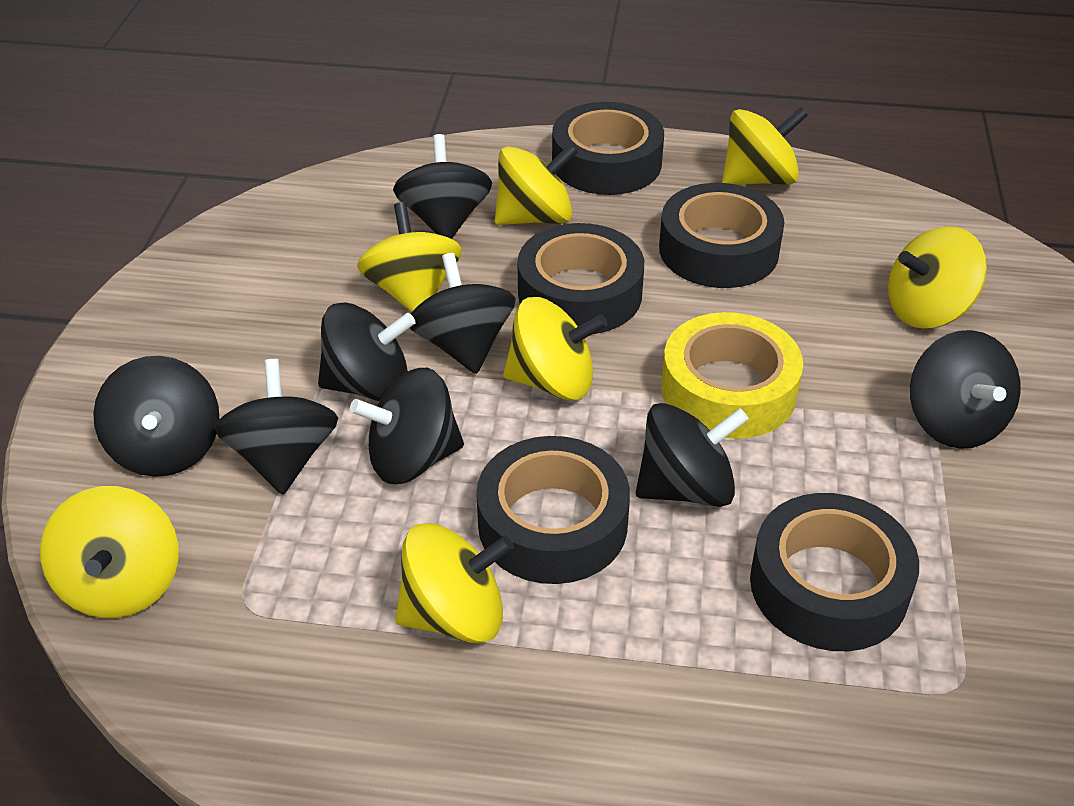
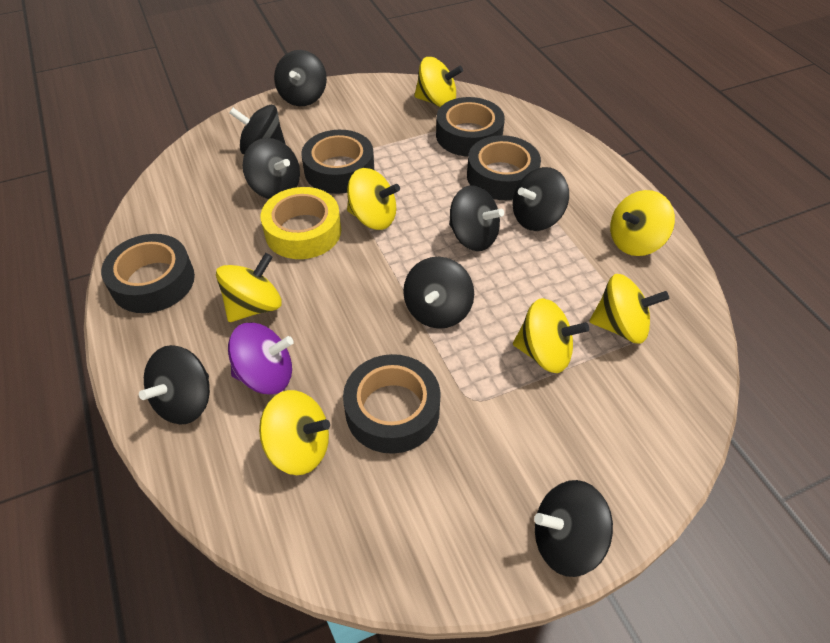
purple spinning top: 0 -> 1

